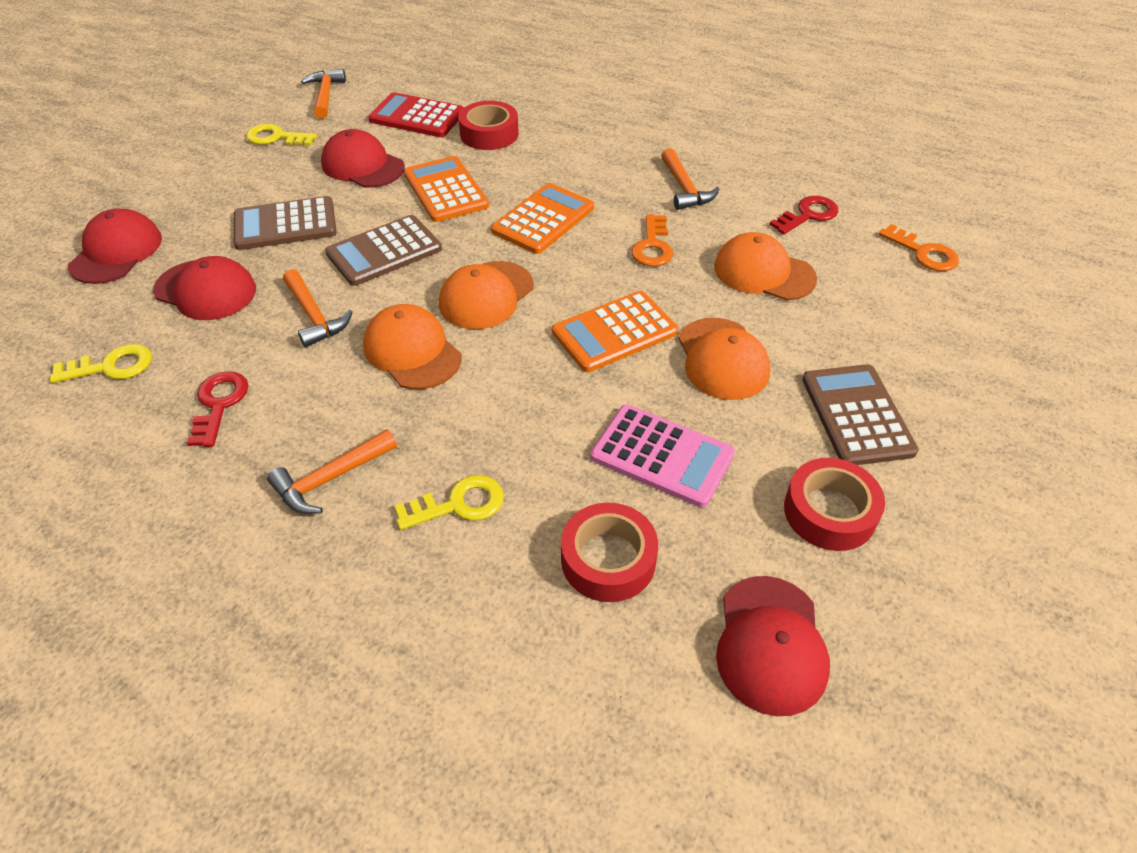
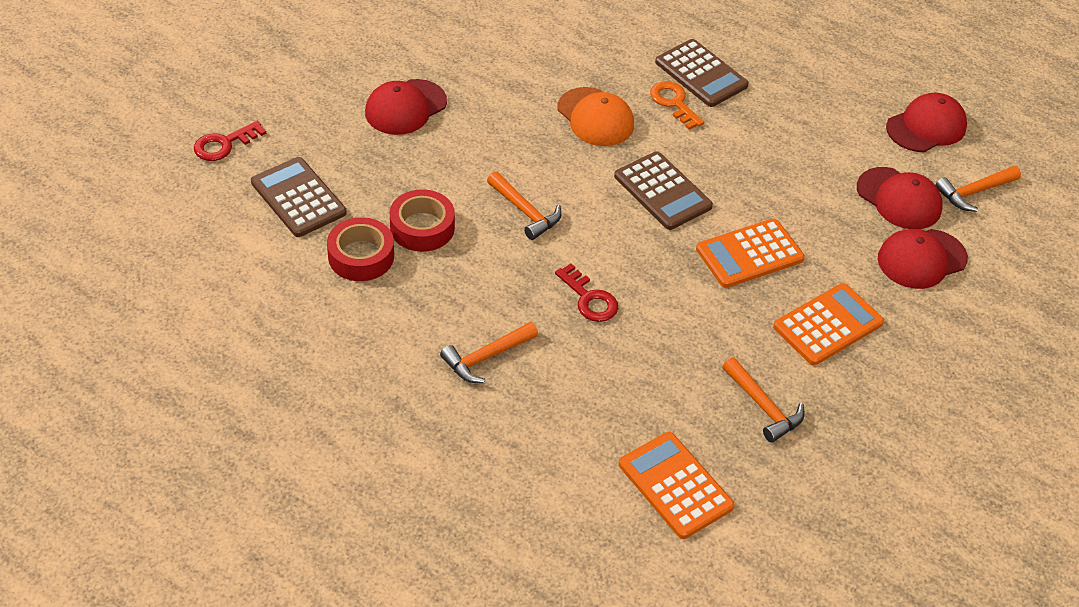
orange cap: 4 -> 1
orange key: 2 -> 1
pink calculator: 1 -> 0
red calculator: 1 -> 0
red tape: 3 -> 2
yellow key: 3 -> 0

